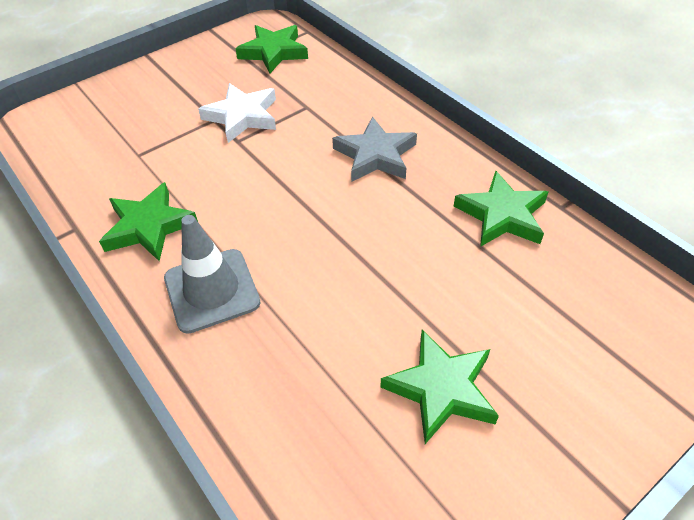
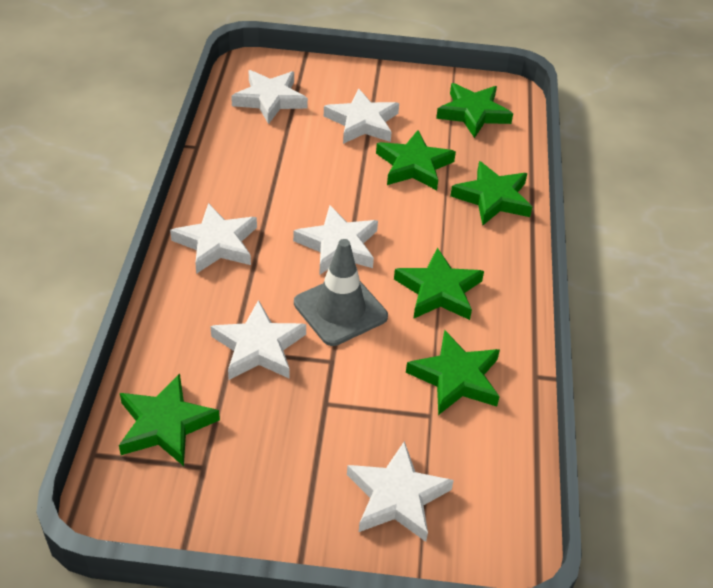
green star: 4 -> 6
grey star: 1 -> 0
white star: 1 -> 6

